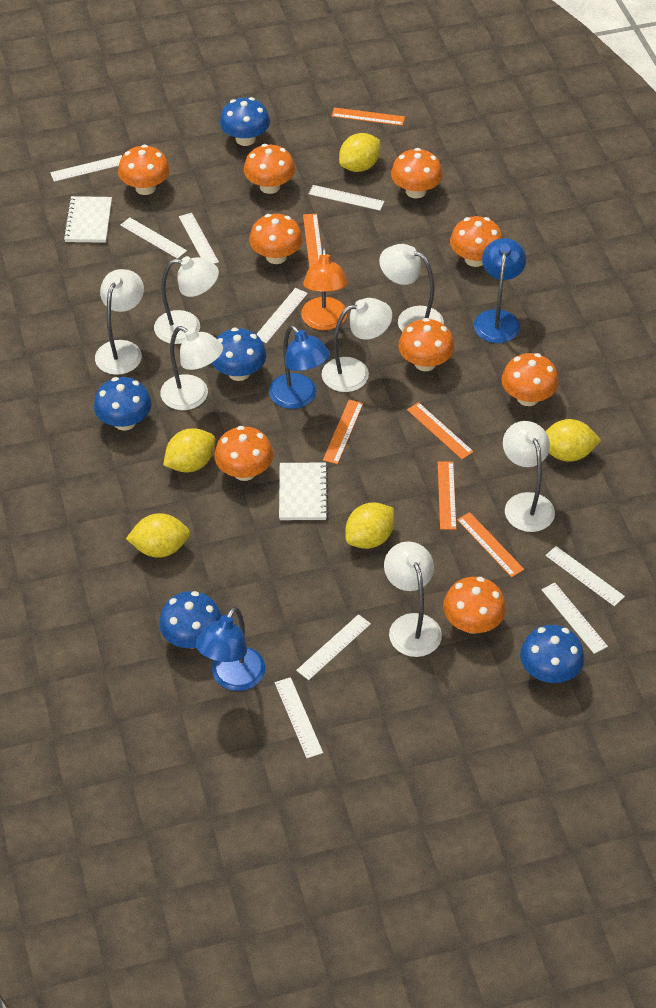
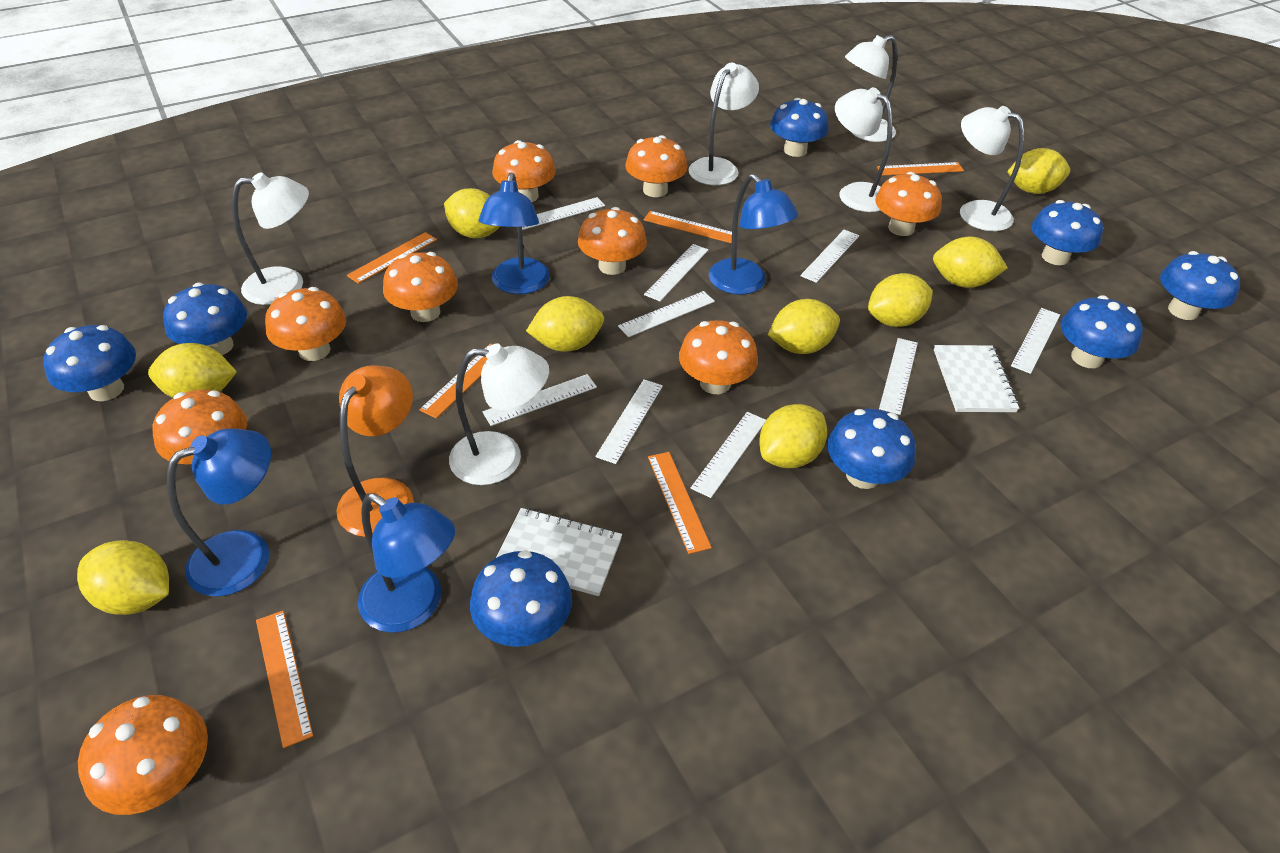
blue lamp: 3 -> 4
blue mushroom: 5 -> 8
white lamp: 7 -> 6
yellow lemon: 5 -> 9

